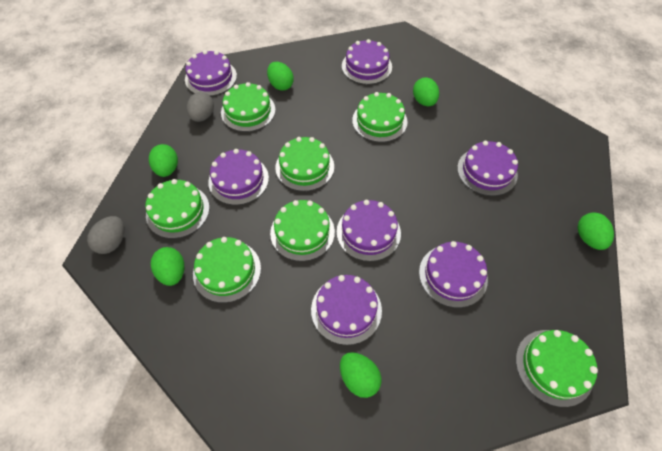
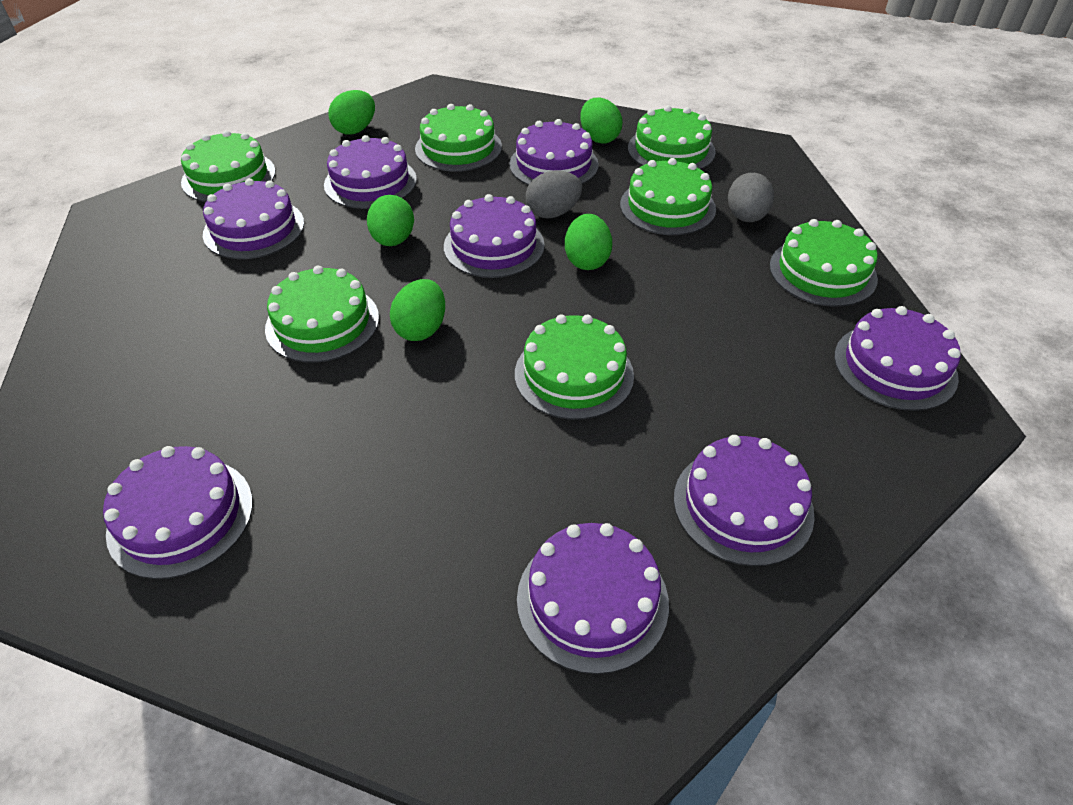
green egg: 6 -> 5
purple cake: 7 -> 8

